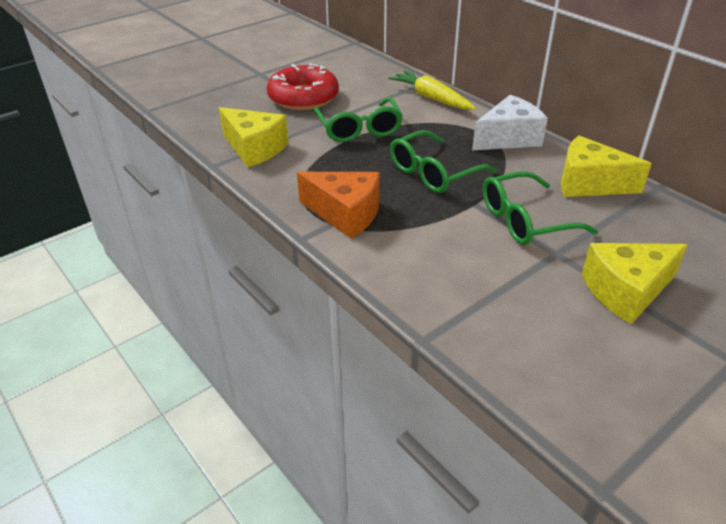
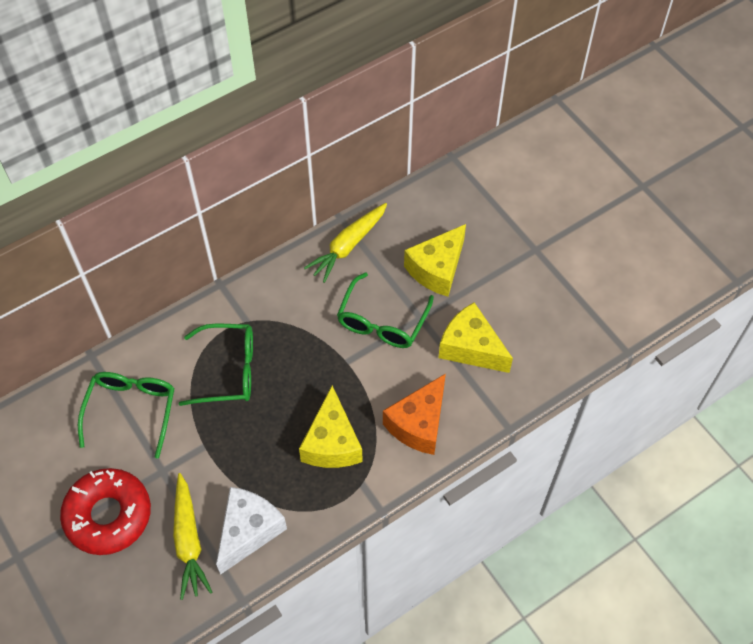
yellow carrot: 1 -> 2

